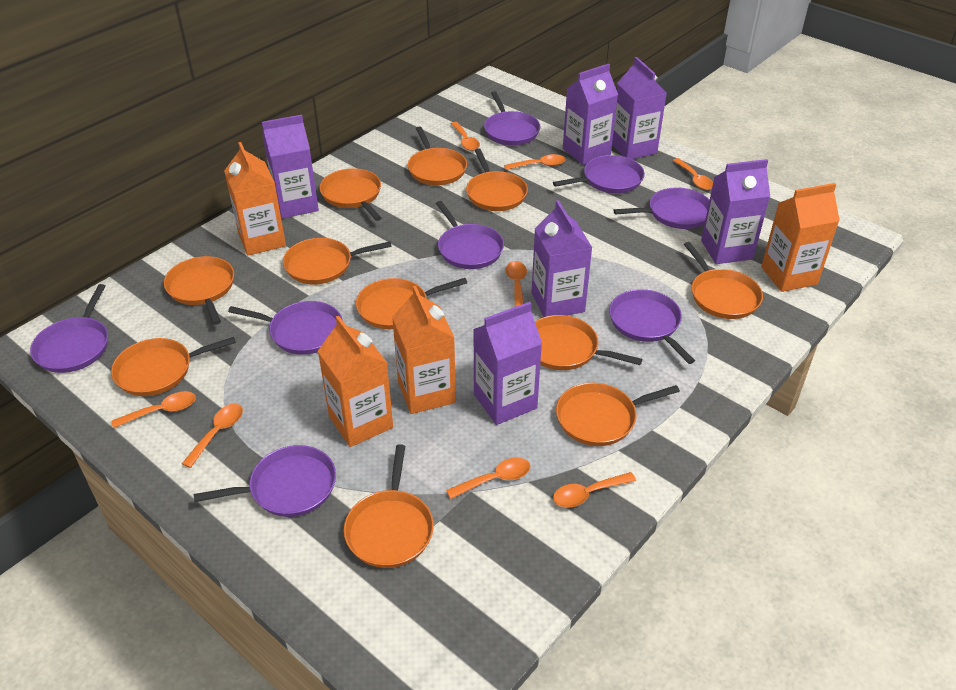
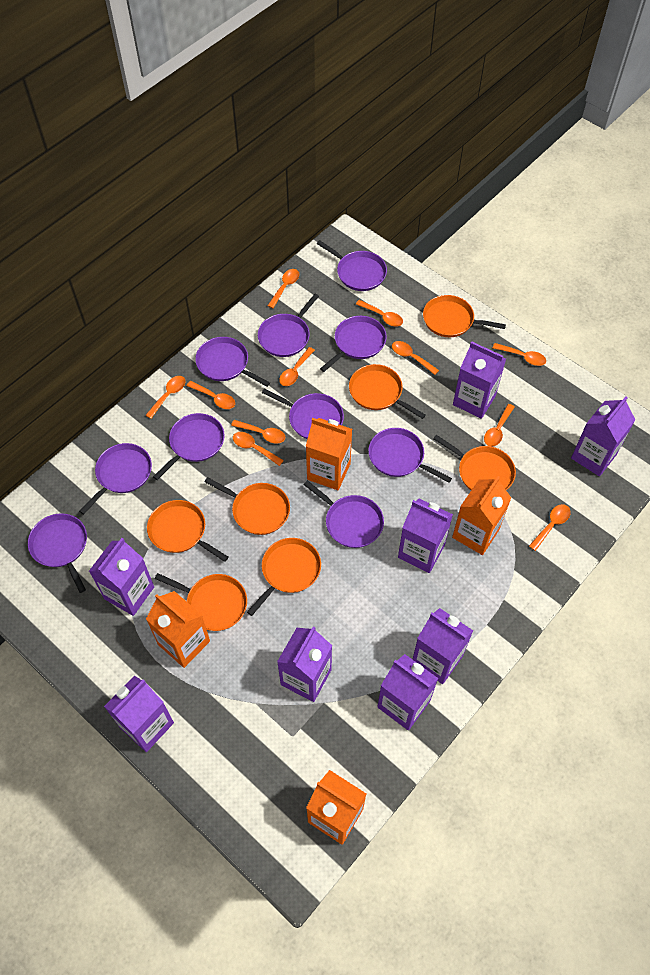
orange pan: 11 -> 7
orange spoon: 8 -> 11
purple carton: 6 -> 8
purple pan: 8 -> 10

